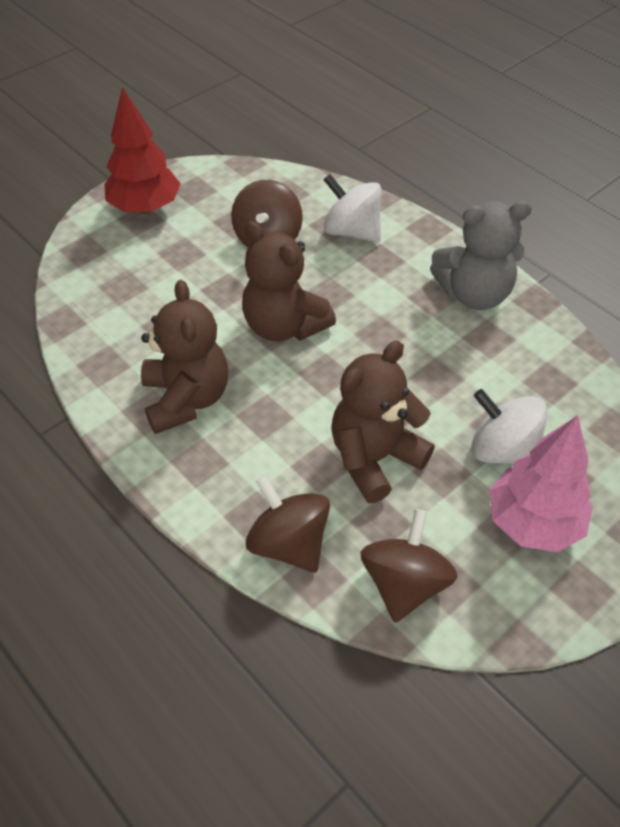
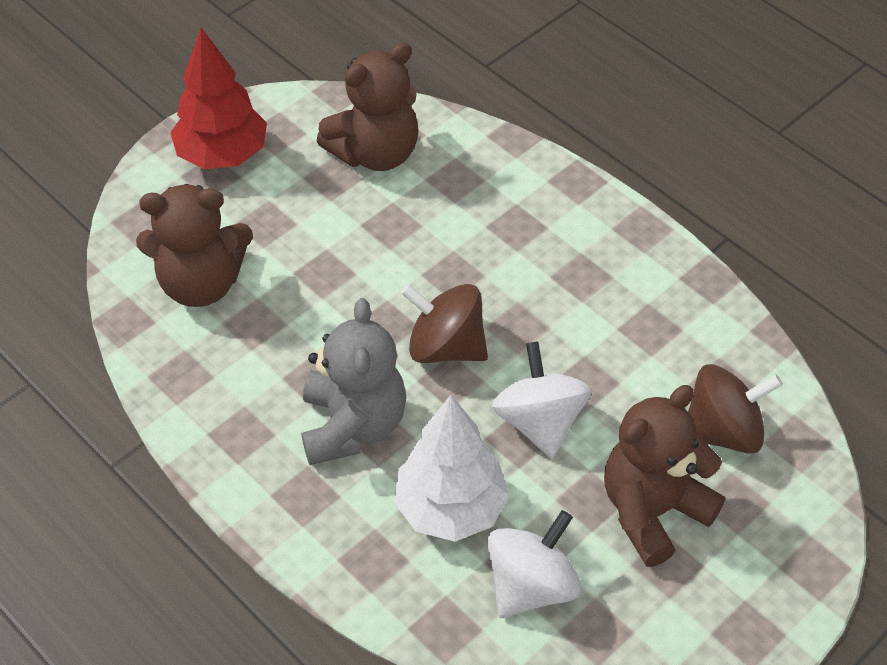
brown spinning top: 3 -> 2
pink tree: 1 -> 0
white tree: 0 -> 1

